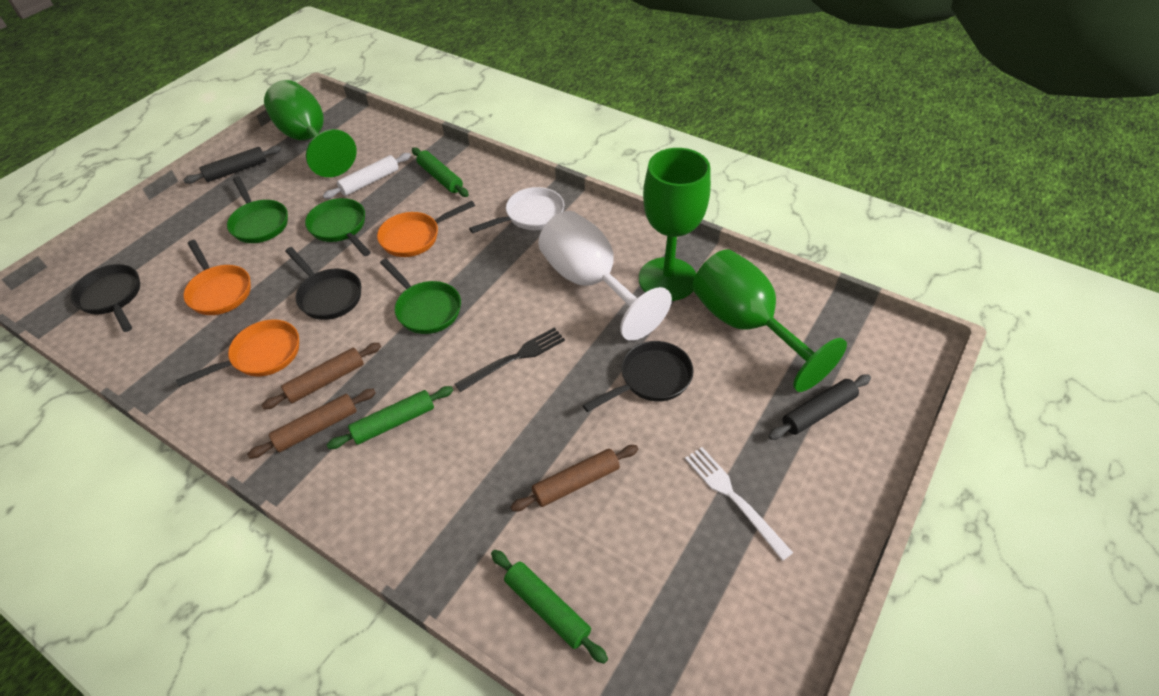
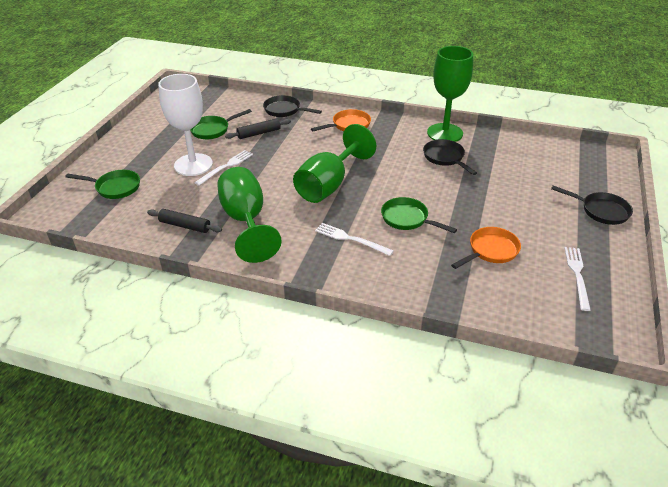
black fork: 1 -> 0
brown rolling pin: 3 -> 0
green rolling pin: 3 -> 0
orange pan: 3 -> 2
white fork: 1 -> 3
white pan: 1 -> 0
white rolling pin: 1 -> 0

